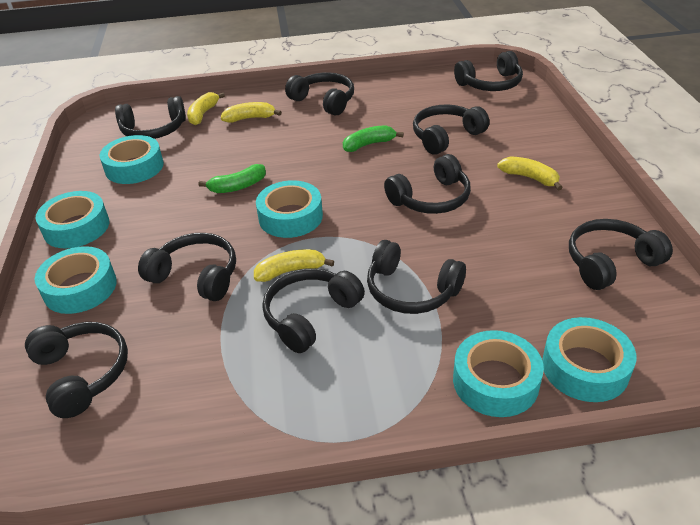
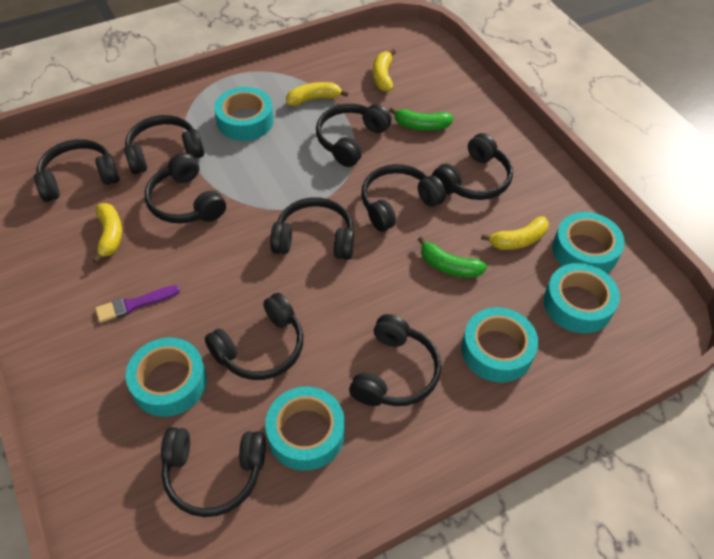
purple brush: 0 -> 1

